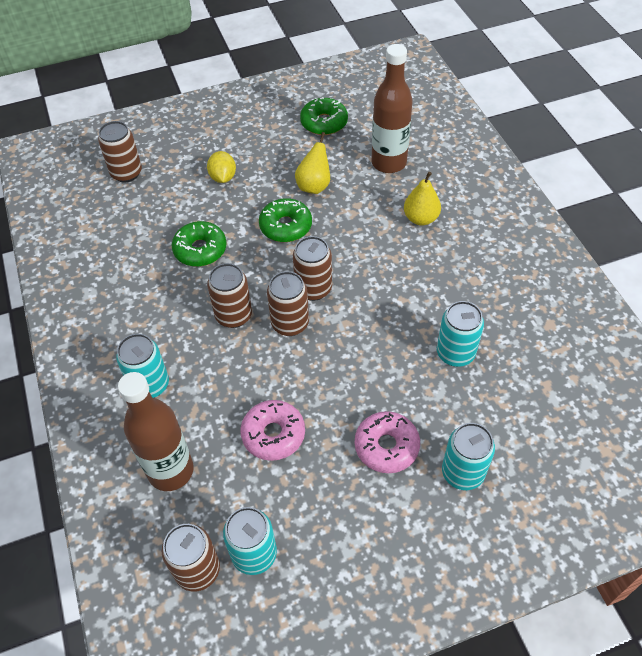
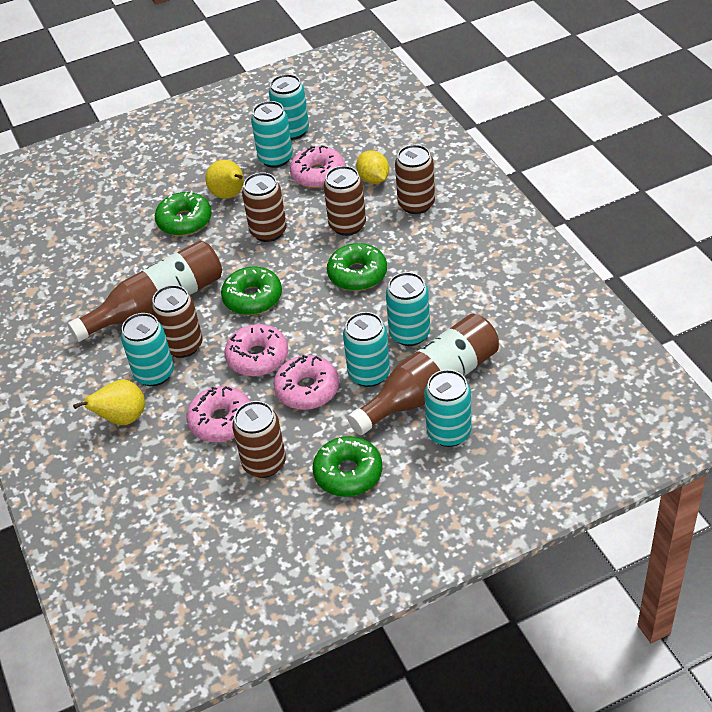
green donut: 3 -> 4
pink donut: 2 -> 4
turquoise can: 4 -> 6

